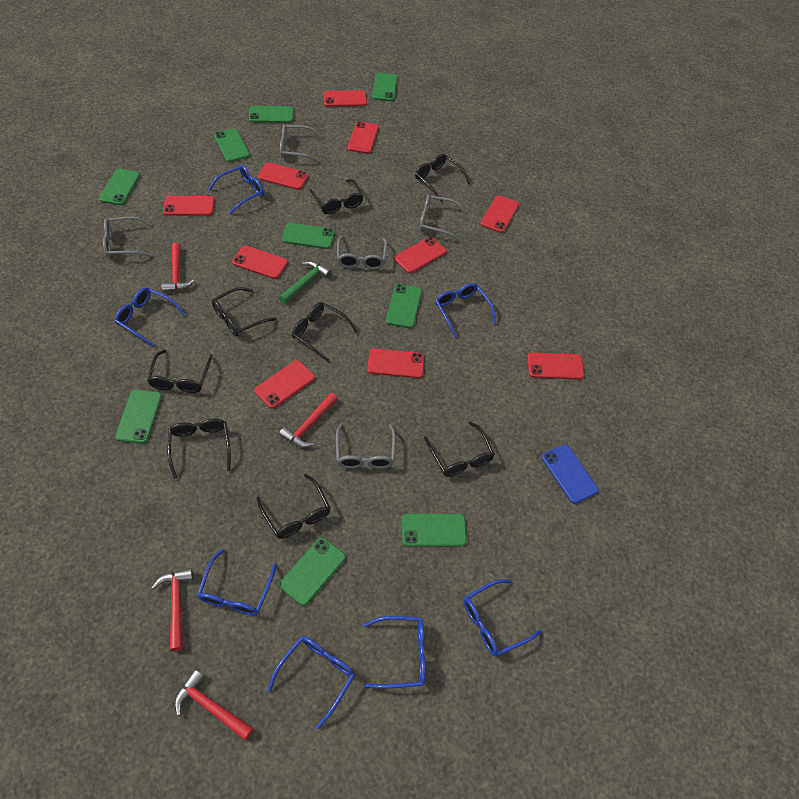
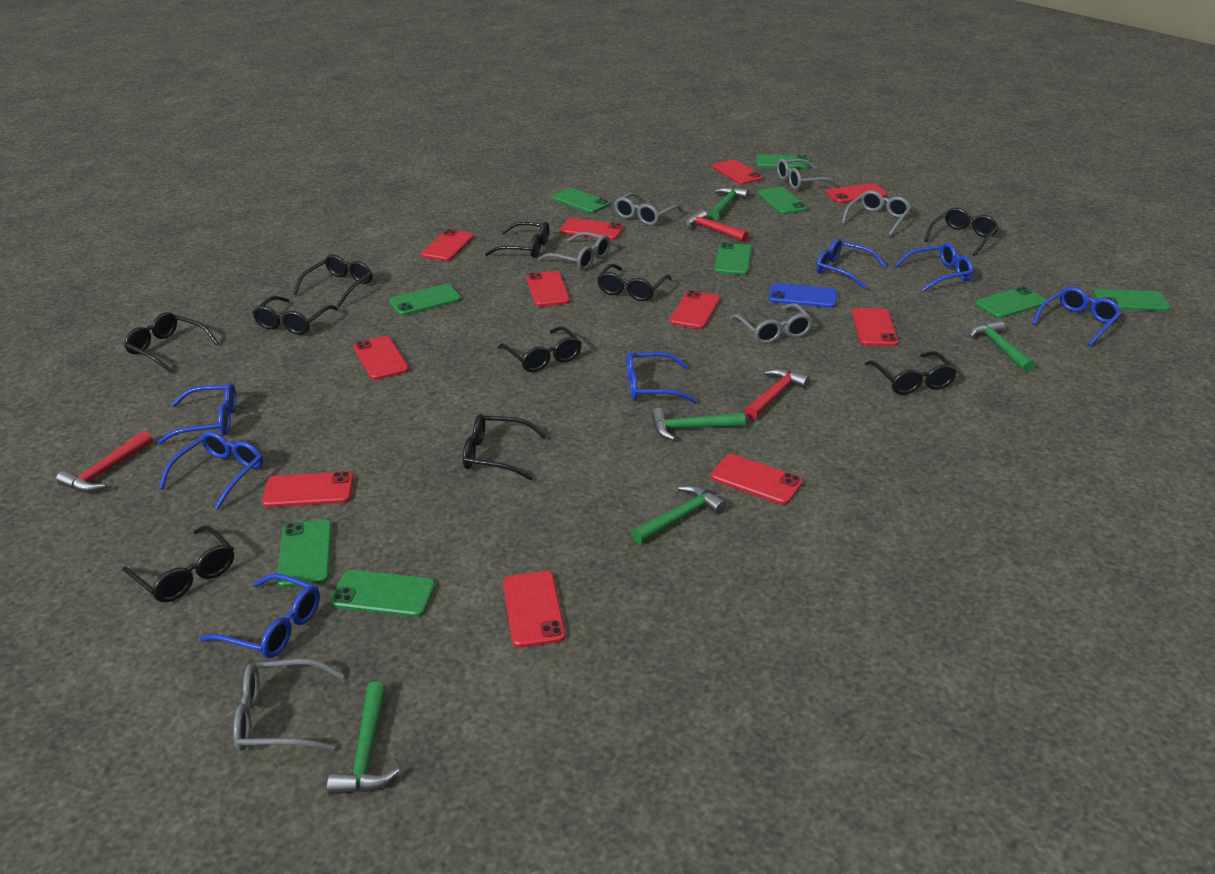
black glasses: 8 -> 10
green hammer: 1 -> 5
grey glasses: 5 -> 6
red hammer: 4 -> 3
red phone: 10 -> 11

